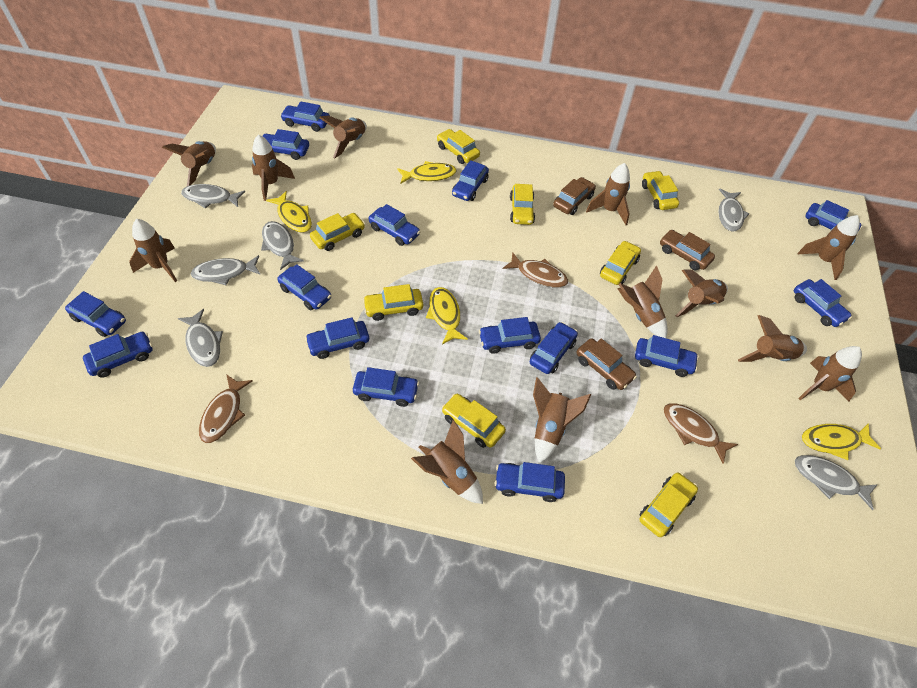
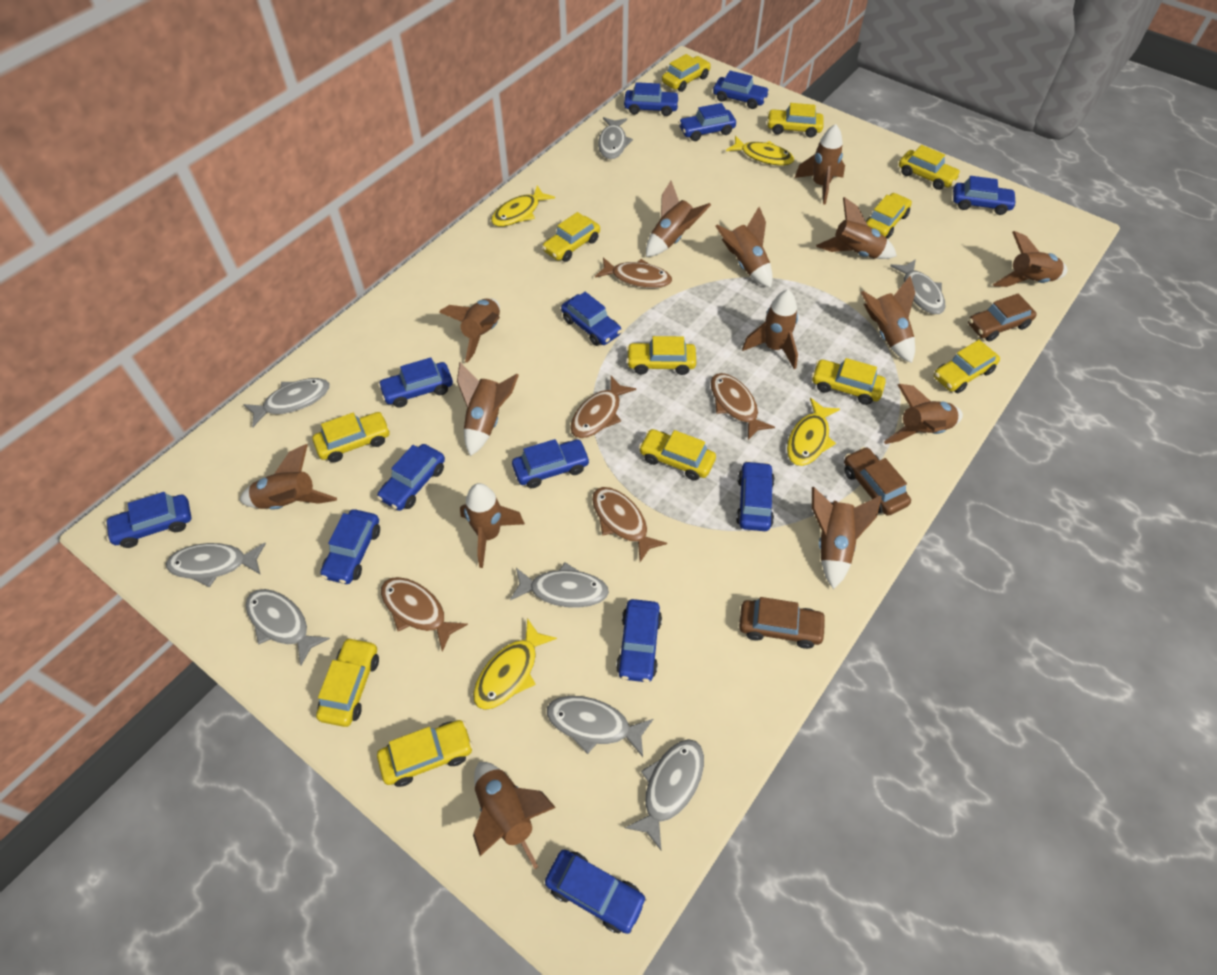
blue car: 15 -> 13
brown fish: 3 -> 5
brown rocket: 12 -> 14
grey fish: 6 -> 8
yellow car: 8 -> 12

